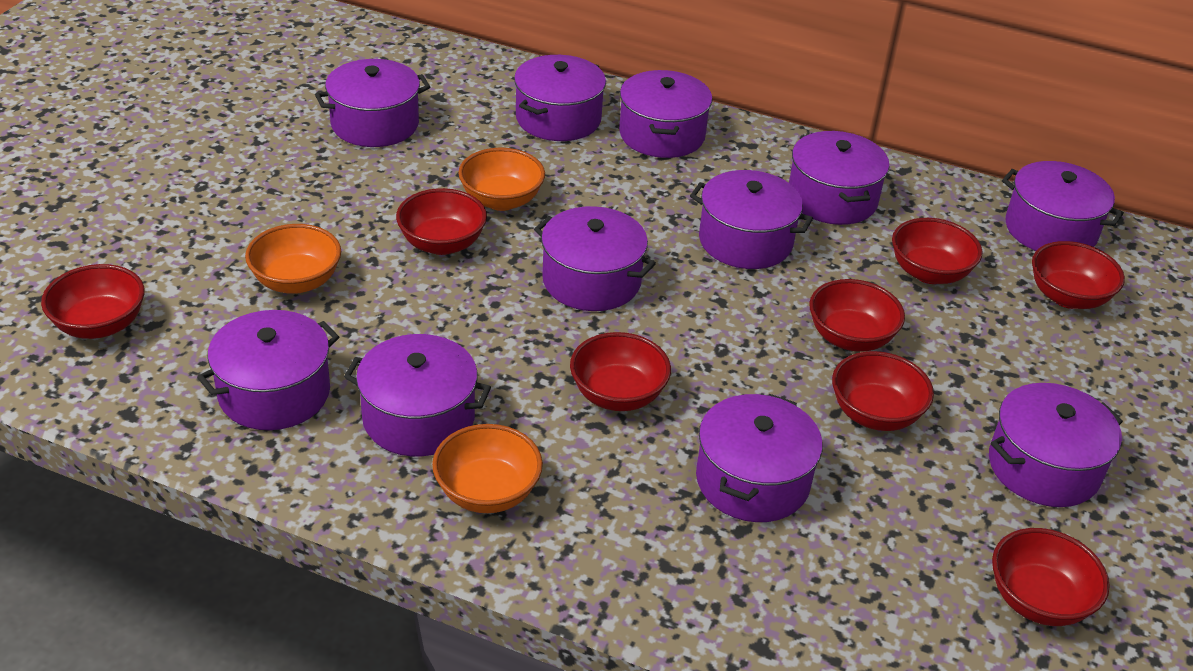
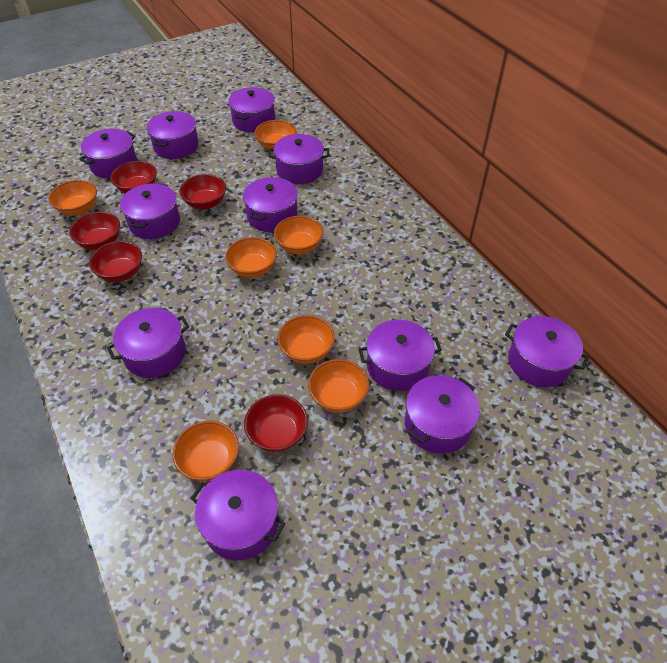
orange bowl: 3 -> 7
red bowl: 8 -> 5

